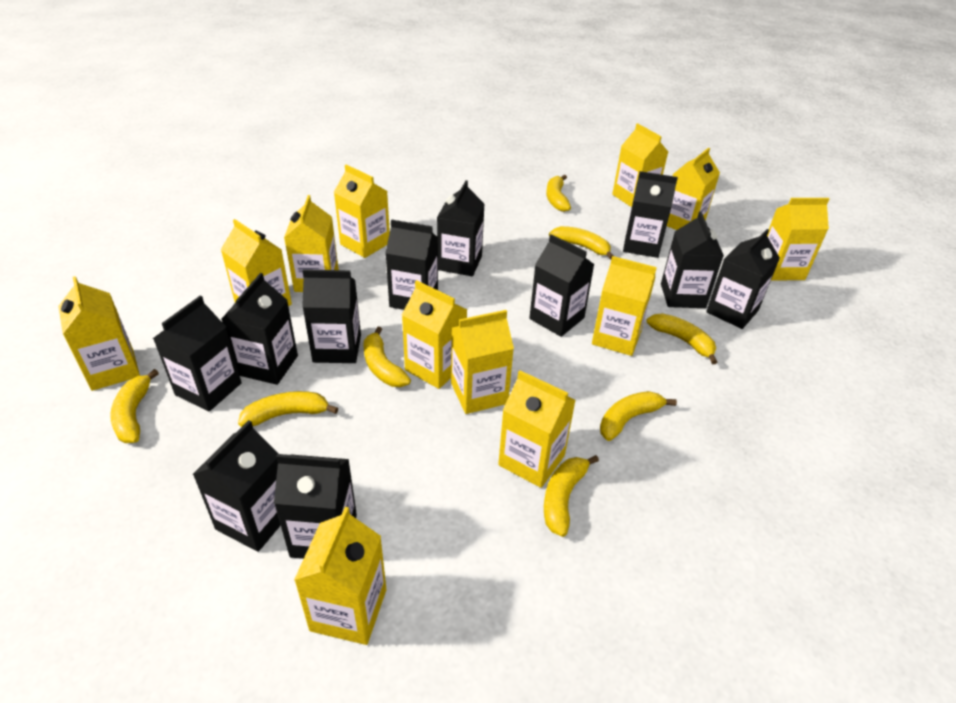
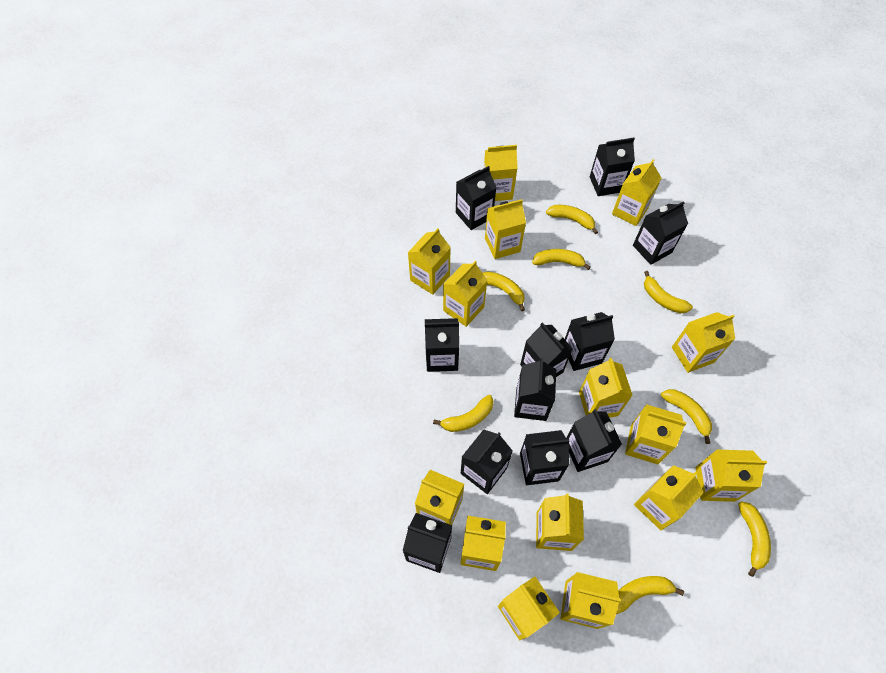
yellow carton: 12 -> 15

